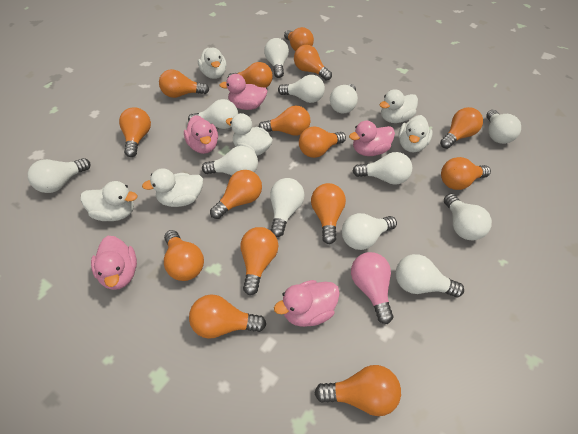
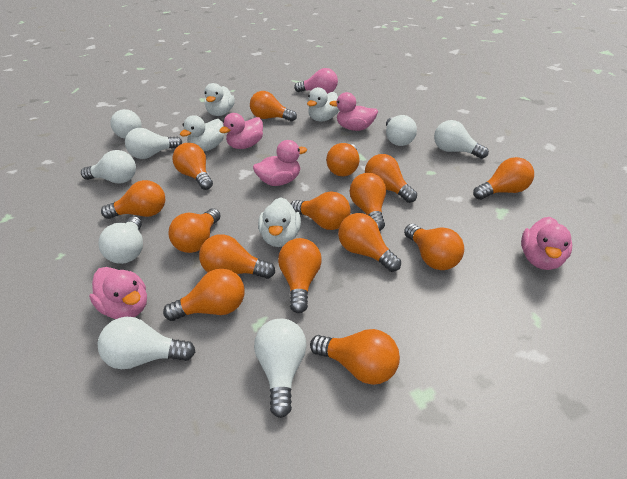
white duck: 6 -> 4
white light bulb: 12 -> 8

